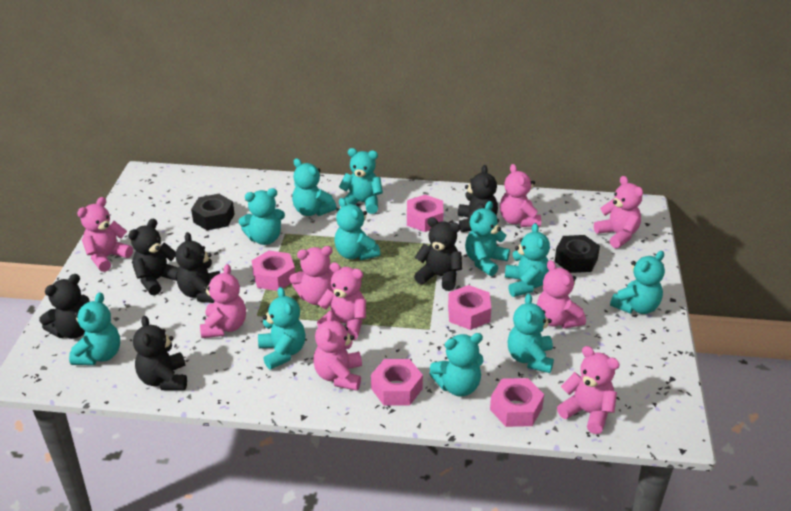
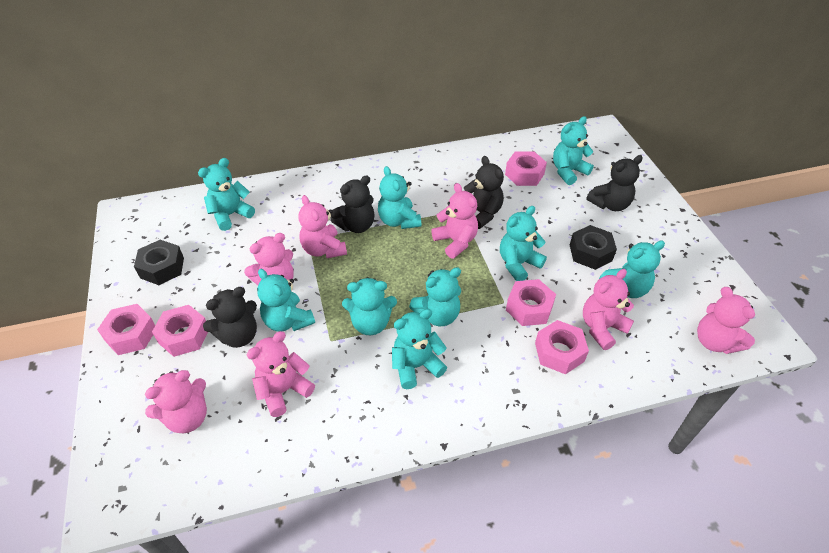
black teddy bear: 6 -> 4
pink teddy bear: 9 -> 7
turquoise teddy bear: 11 -> 9

